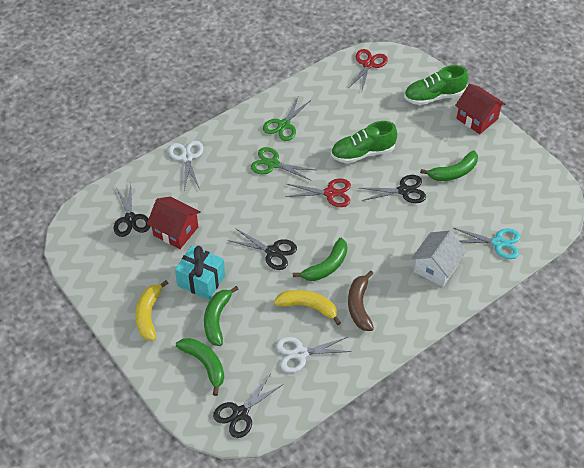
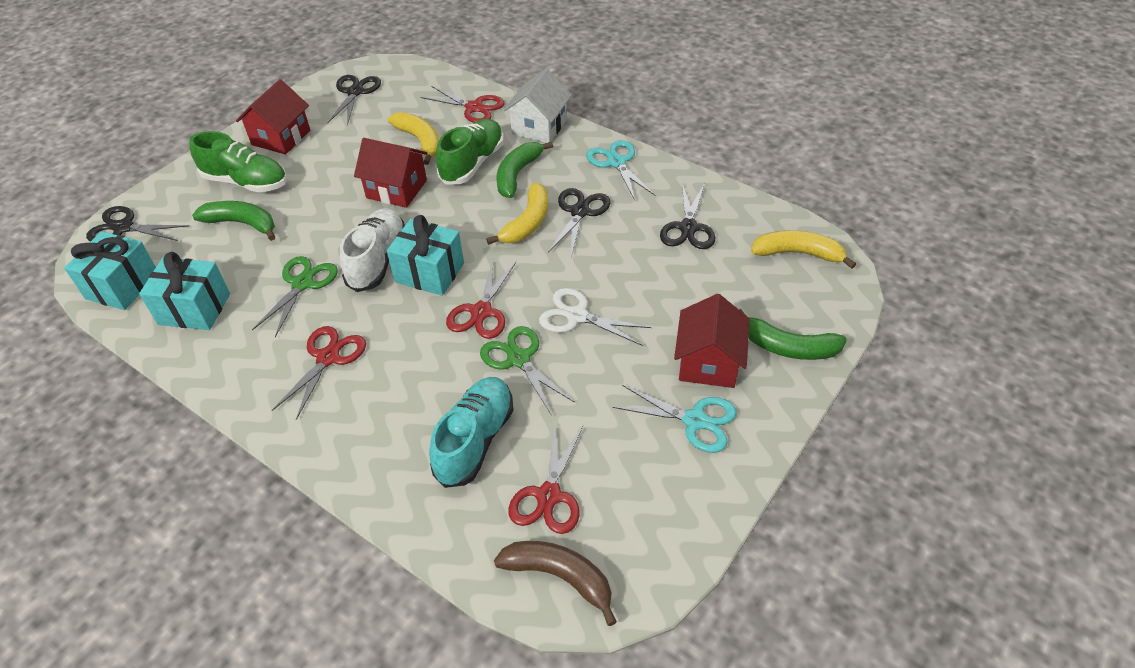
green banana: 4 -> 3
red house: 2 -> 3
red scissors: 2 -> 4
turquoise gift: 1 -> 3
turquoise scissors: 1 -> 2
turquoise shoe: 0 -> 1
white scissors: 2 -> 1
white shoe: 0 -> 1
yellow banana: 2 -> 3

